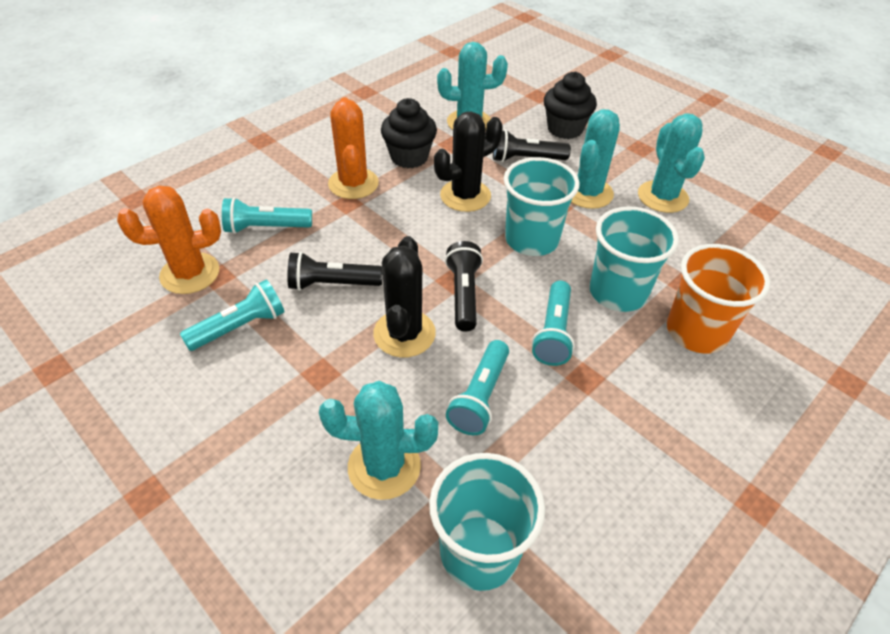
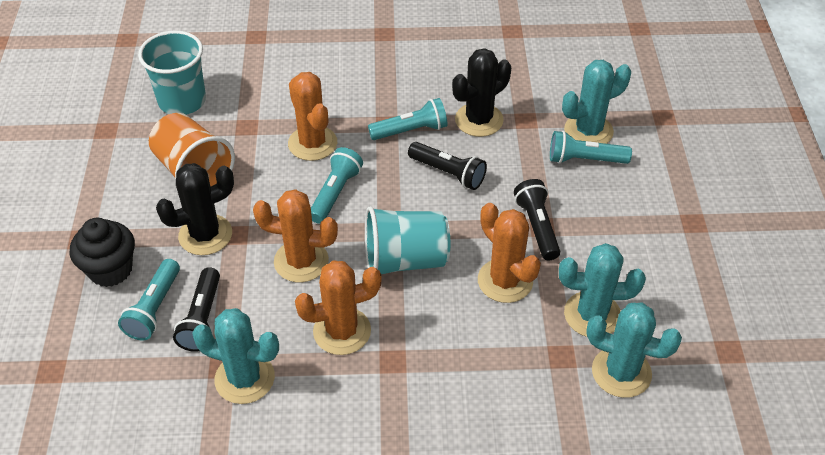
black cupcake: 2 -> 1
orange cactus: 2 -> 4
turquoise cup: 3 -> 2

